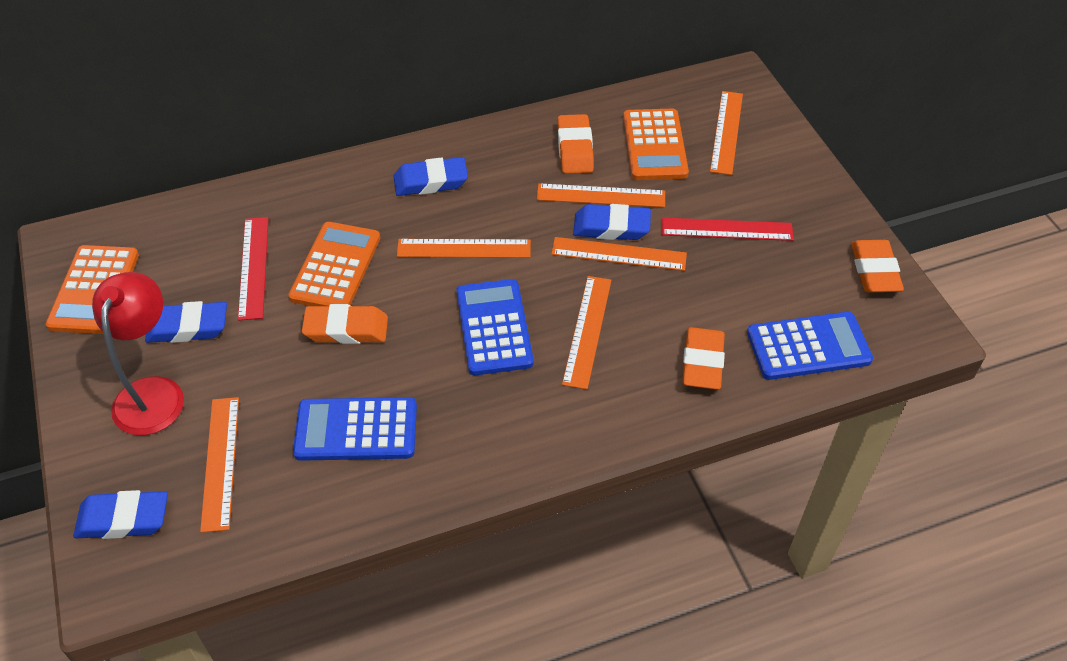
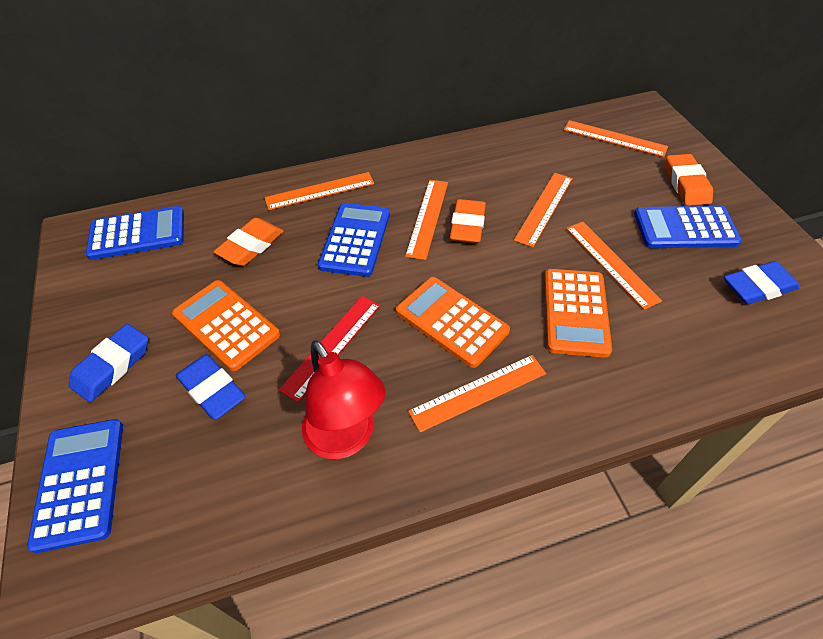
blue calculator: 3 -> 4
blue eraser: 4 -> 3
orange eraser: 4 -> 3
red ruler: 2 -> 1

